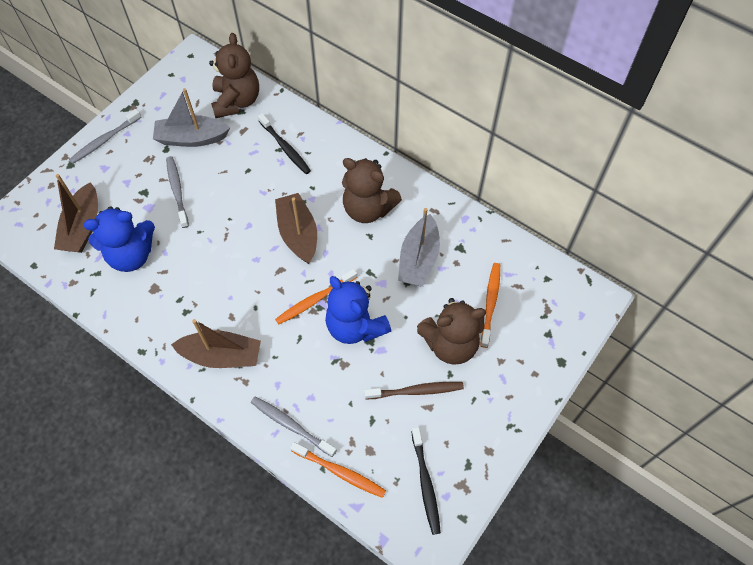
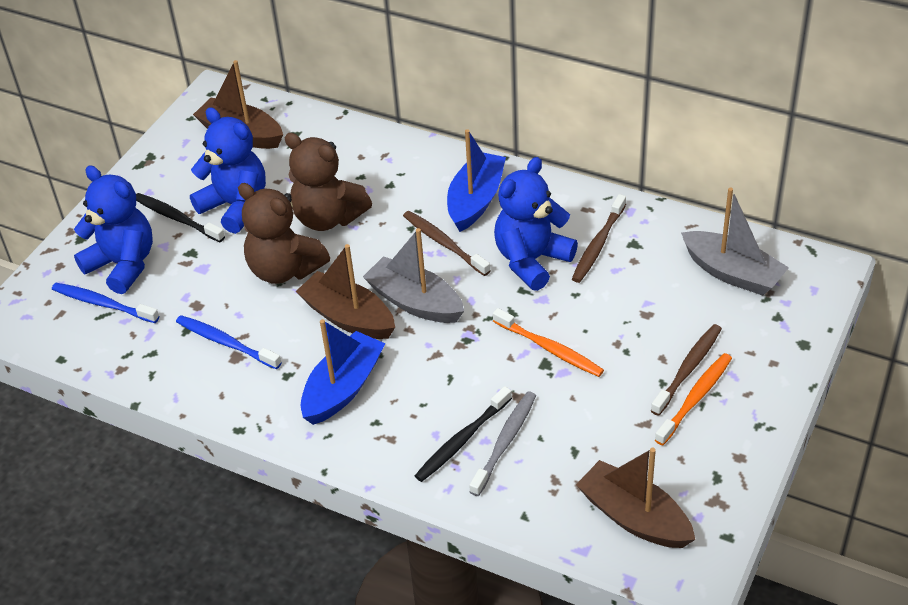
blue boat: 0 -> 2
blue teddy bear: 2 -> 3
blue toothbrush: 0 -> 2
brown teddy bear: 3 -> 2
brown toothbrush: 1 -> 3
grey toothbrush: 3 -> 1
orange toothbrush: 3 -> 2

